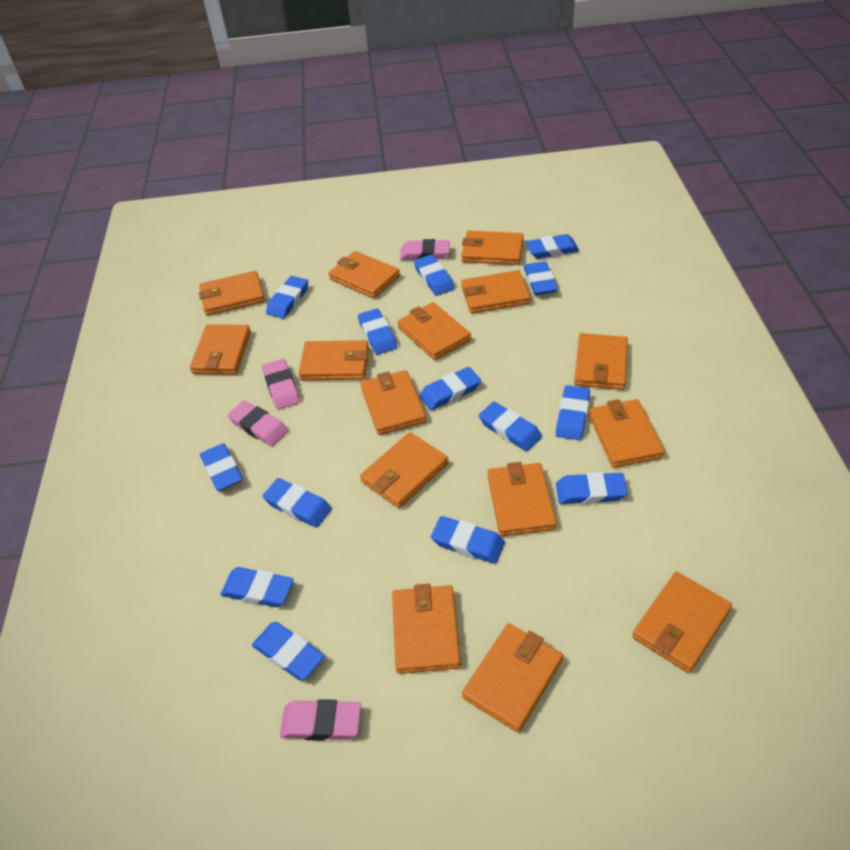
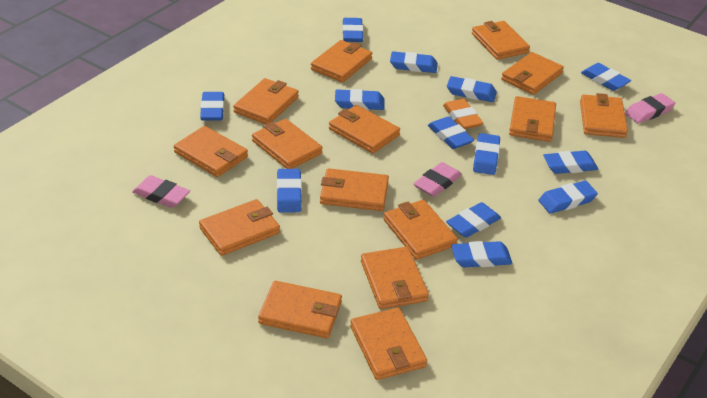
blue eraser: 14 -> 13
orange eraser: 0 -> 1
pink eraser: 4 -> 3

